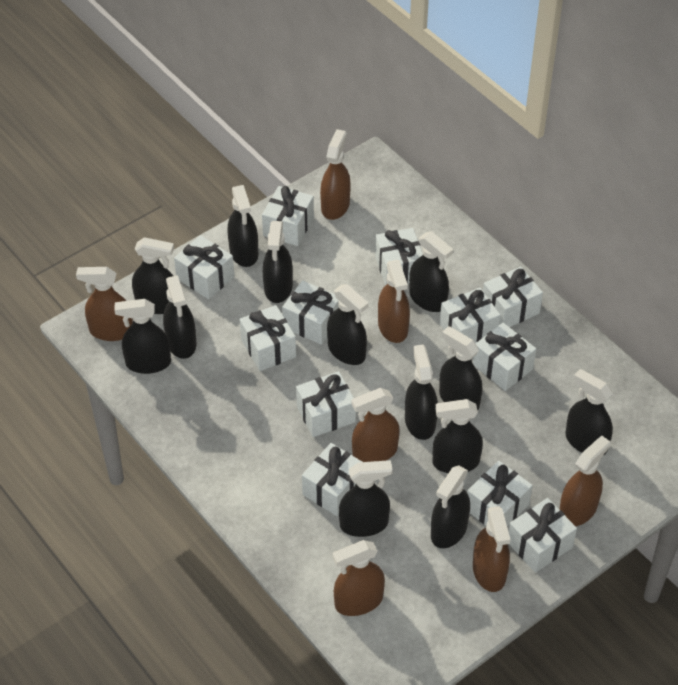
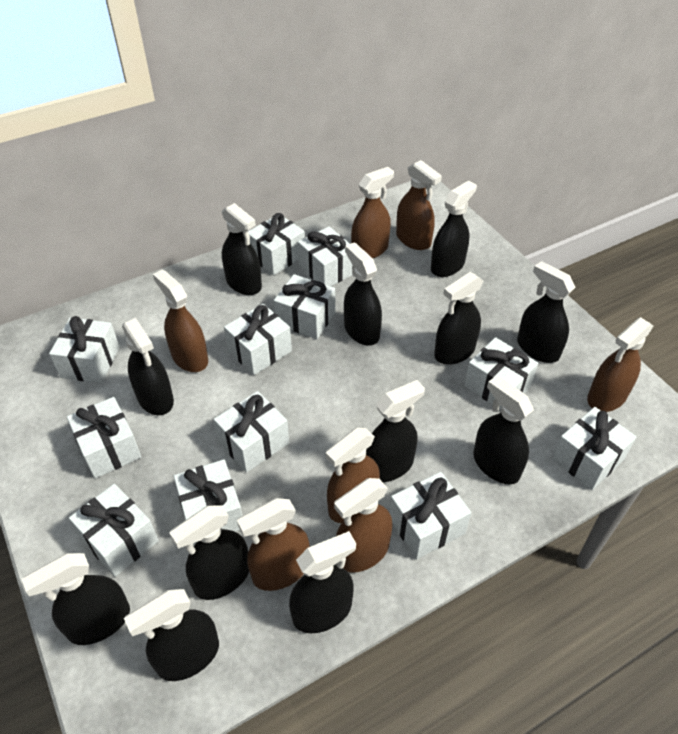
black spray bottle: 13 -> 12

